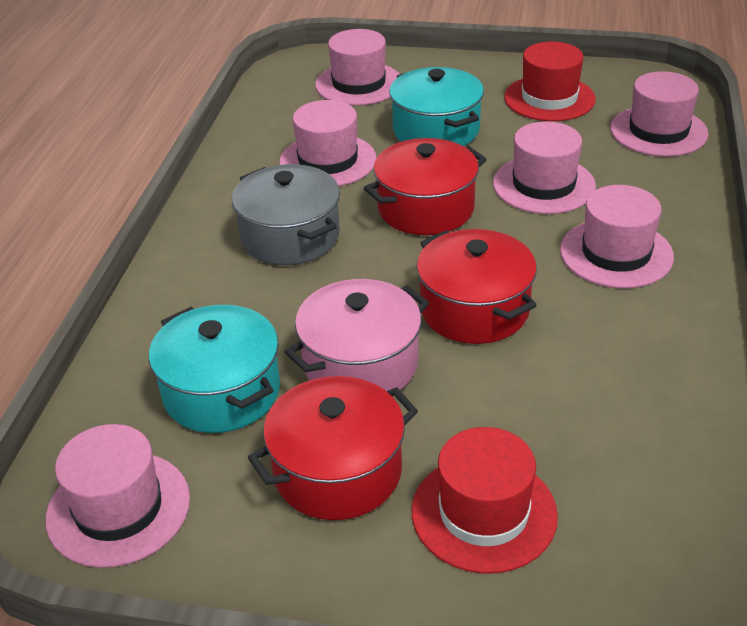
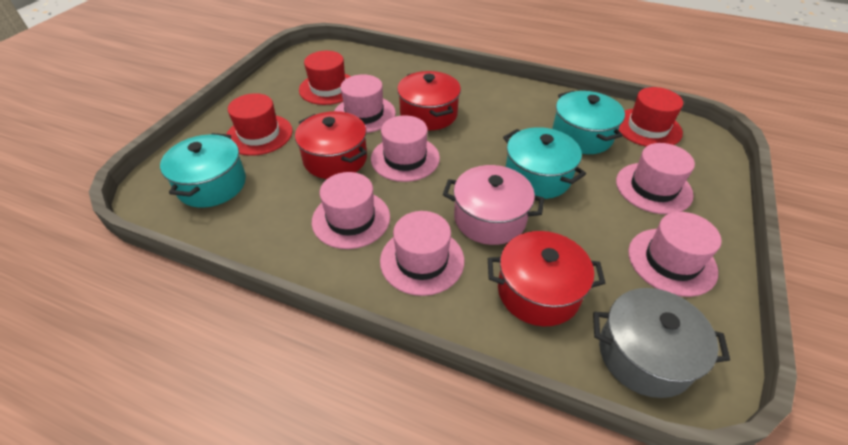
red hat: 2 -> 3
turquoise pot: 2 -> 3

